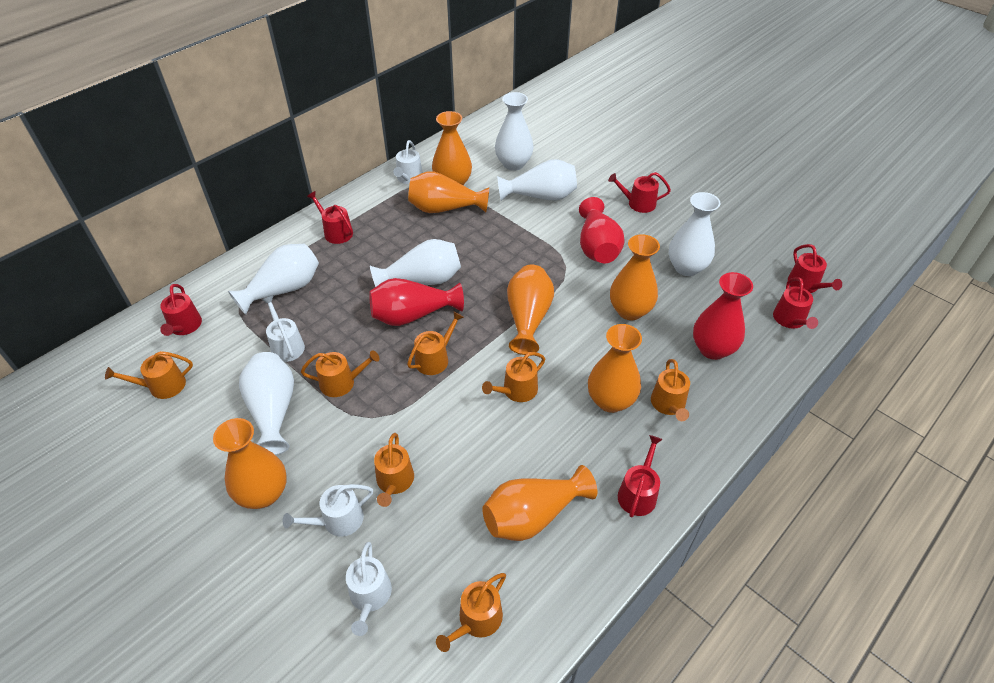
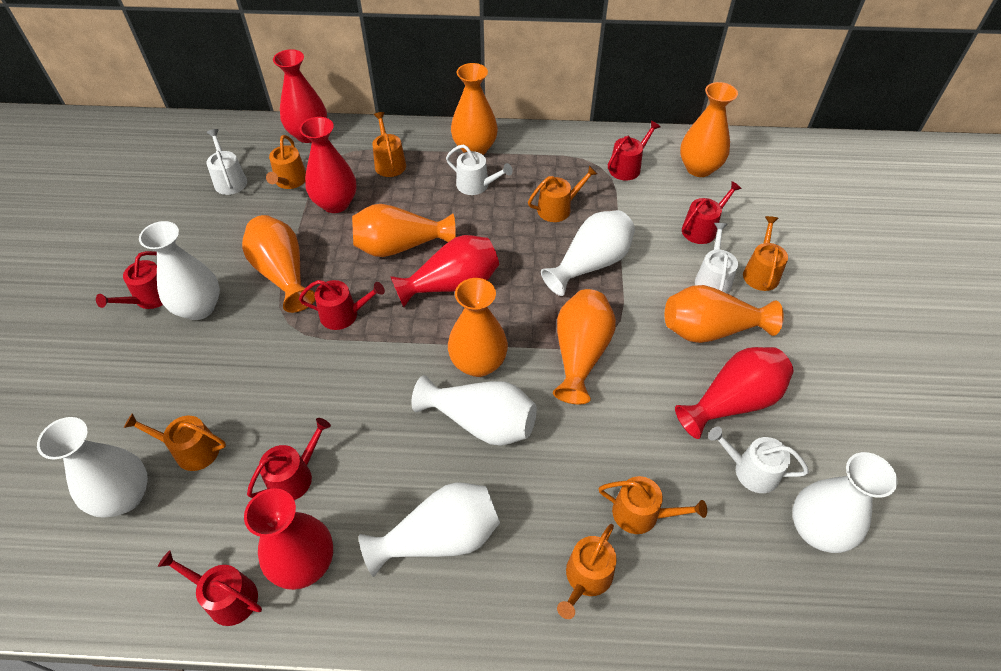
red vase: 3 -> 5

